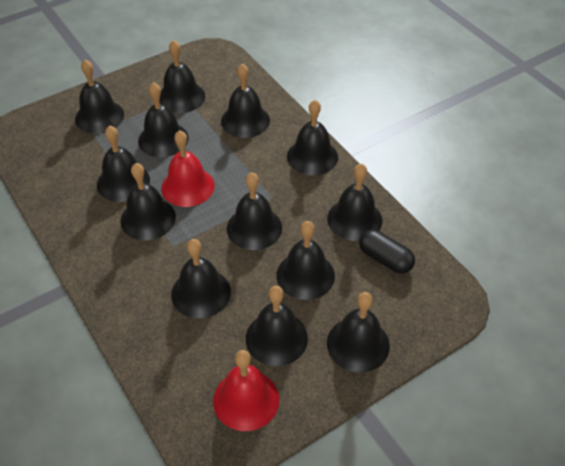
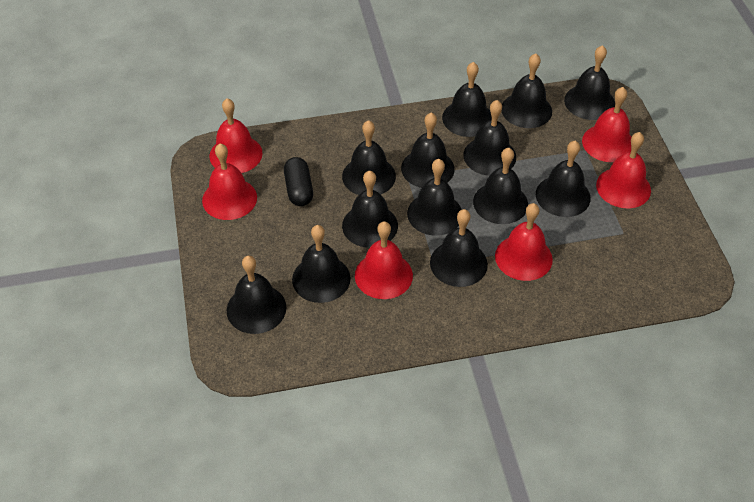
red bell: 2 -> 6

